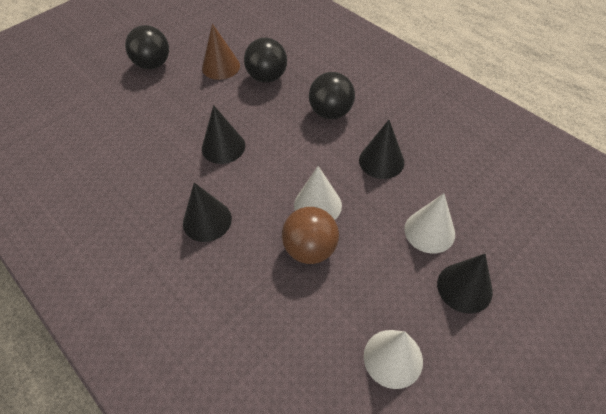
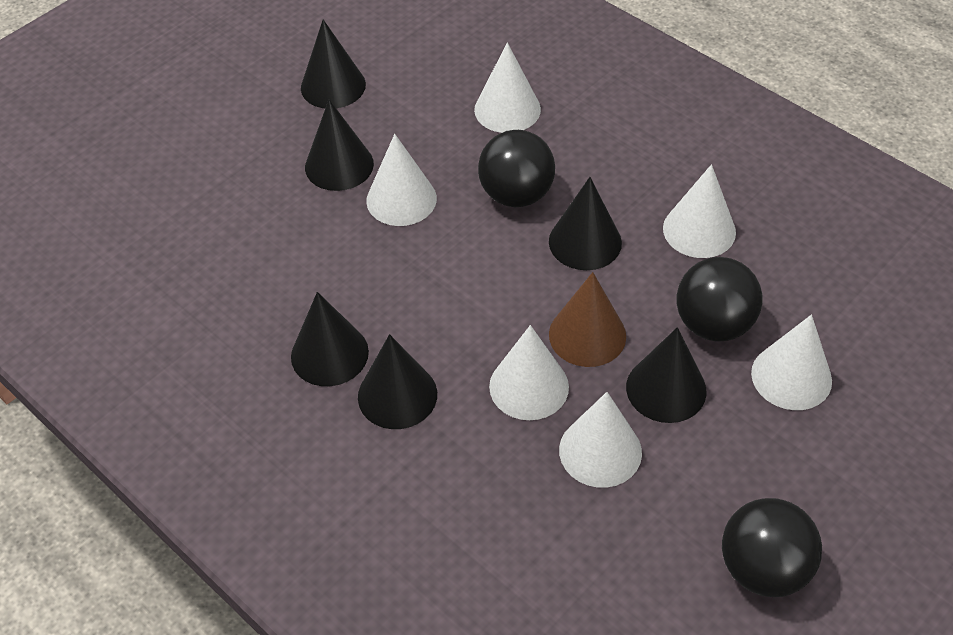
black cone: 4 -> 6
brown ball: 1 -> 0
white cone: 3 -> 6

